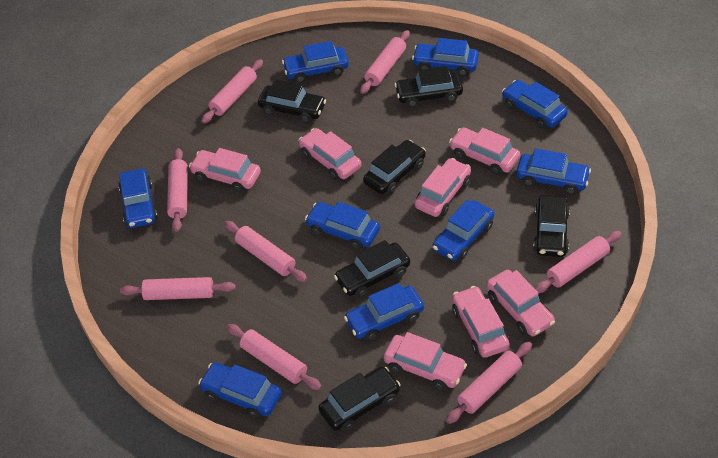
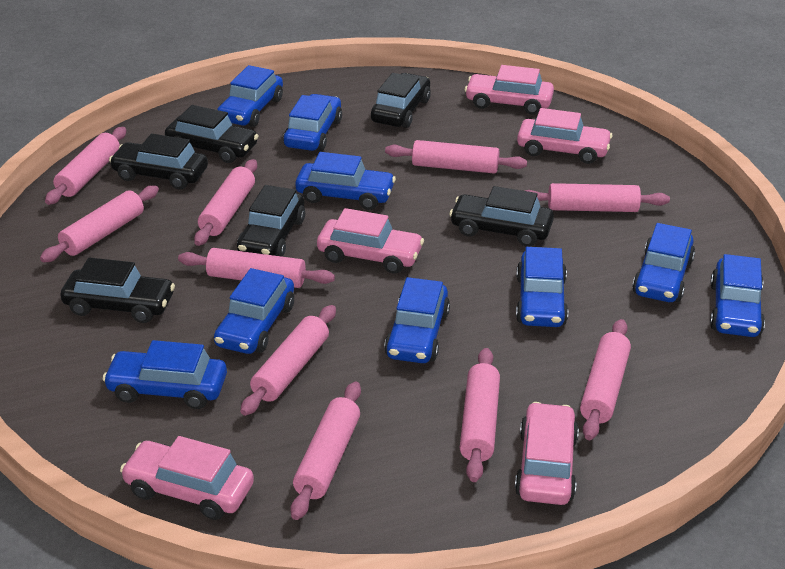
pink car: 7 -> 5
pink rolling pin: 8 -> 10

